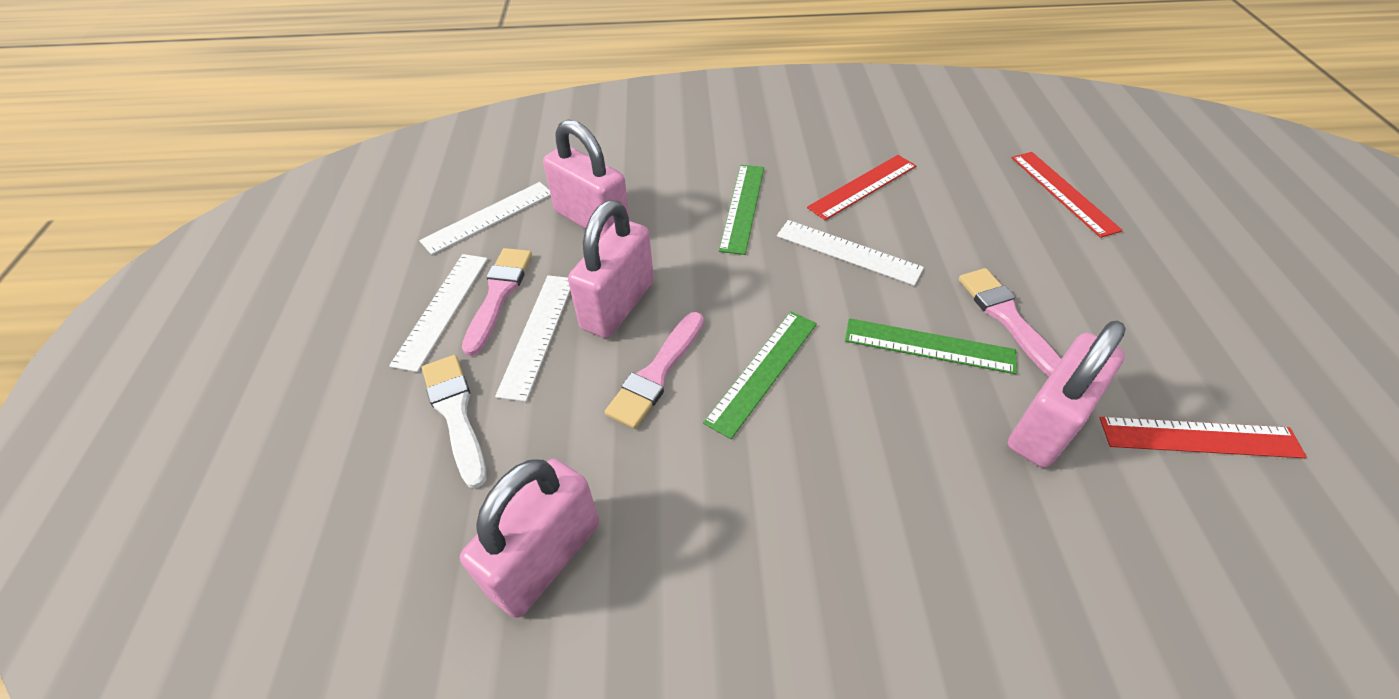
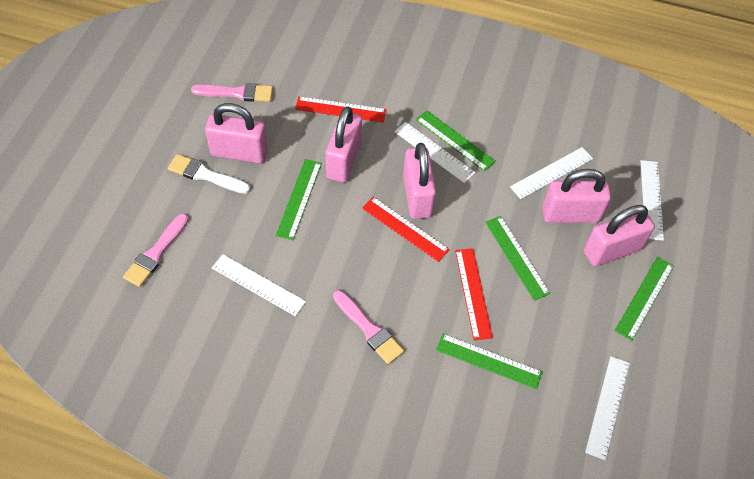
green ruler: 3 -> 5
pink padlock: 4 -> 5
white ruler: 4 -> 5

